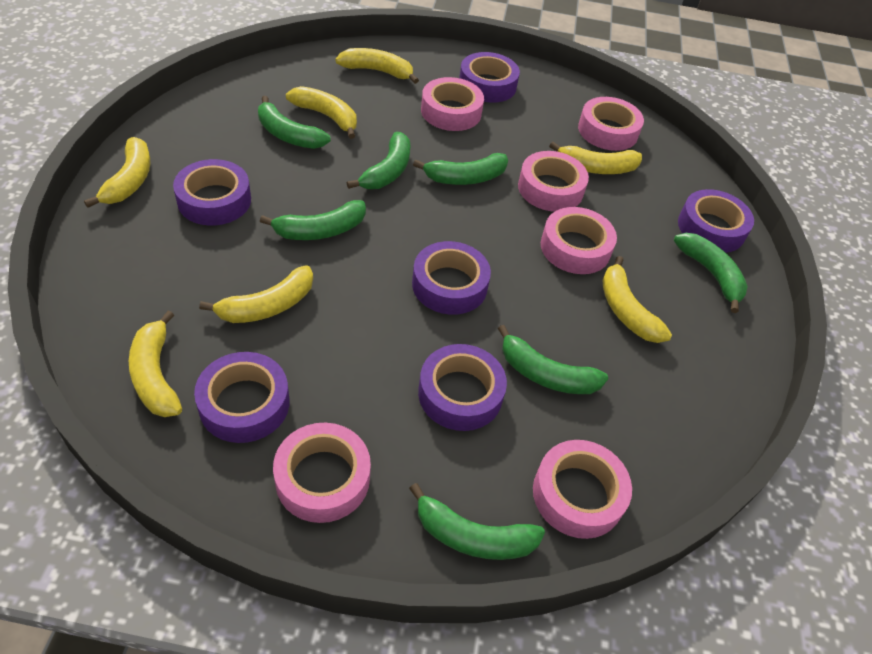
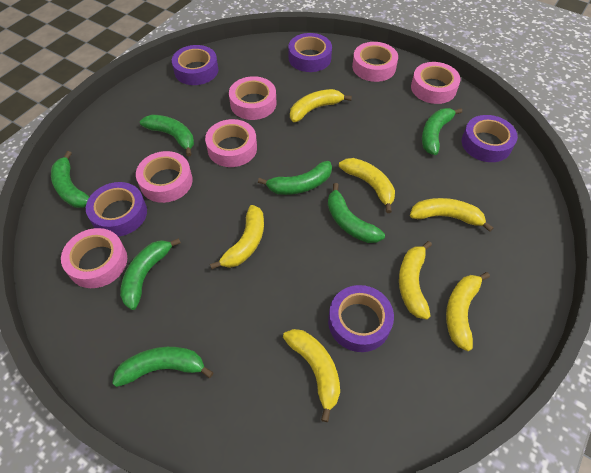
purple tape: 6 -> 5

